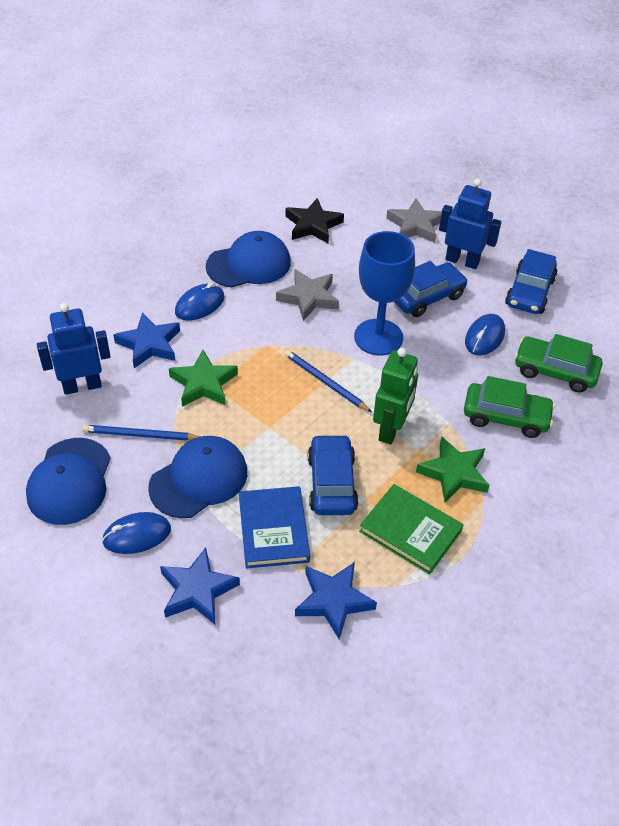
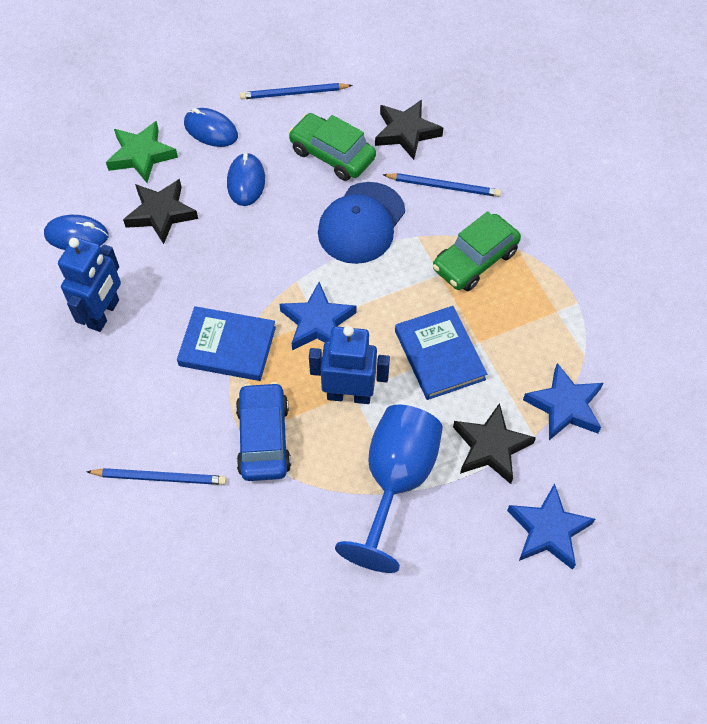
black star: 1 -> 3
blue book: 1 -> 2
blue cap: 3 -> 1
blue car: 3 -> 1
blue pencil: 2 -> 3
green book: 1 -> 0
green robot: 1 -> 0
green star: 2 -> 1
grey star: 2 -> 0

